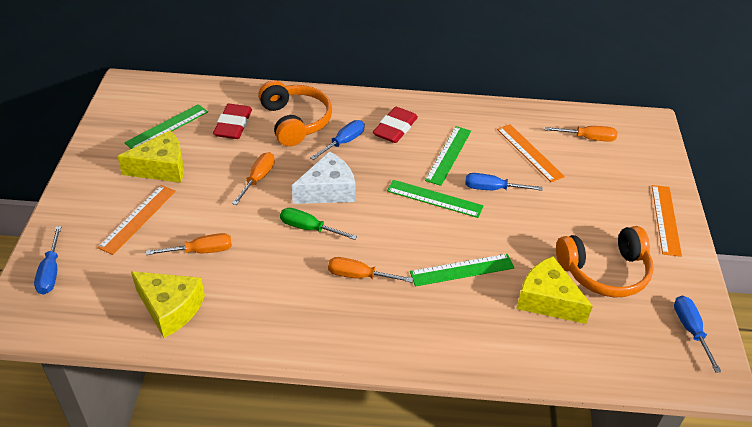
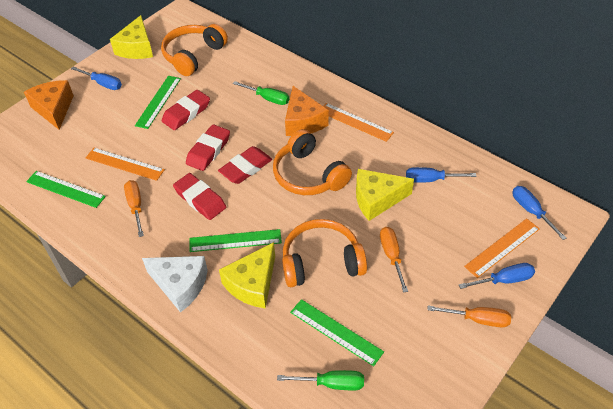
green screwdriver: 1 -> 2
orange cheese: 0 -> 2
orange headphones: 2 -> 3
orange screwdriver: 4 -> 3
red eraser: 2 -> 4

